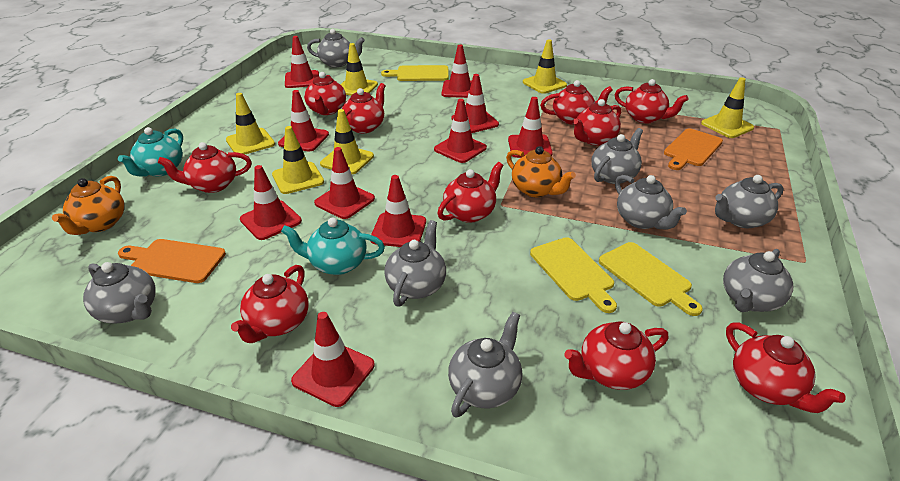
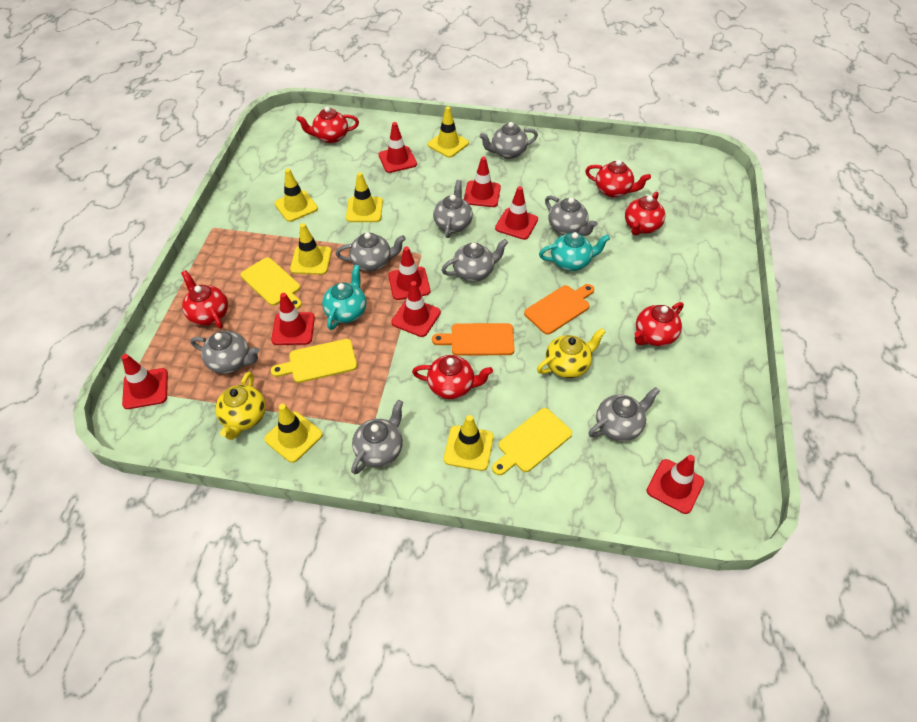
orange teapot: 2 -> 0
red teapot: 10 -> 6
red traffic cone: 10 -> 8
yellow teapot: 0 -> 2

